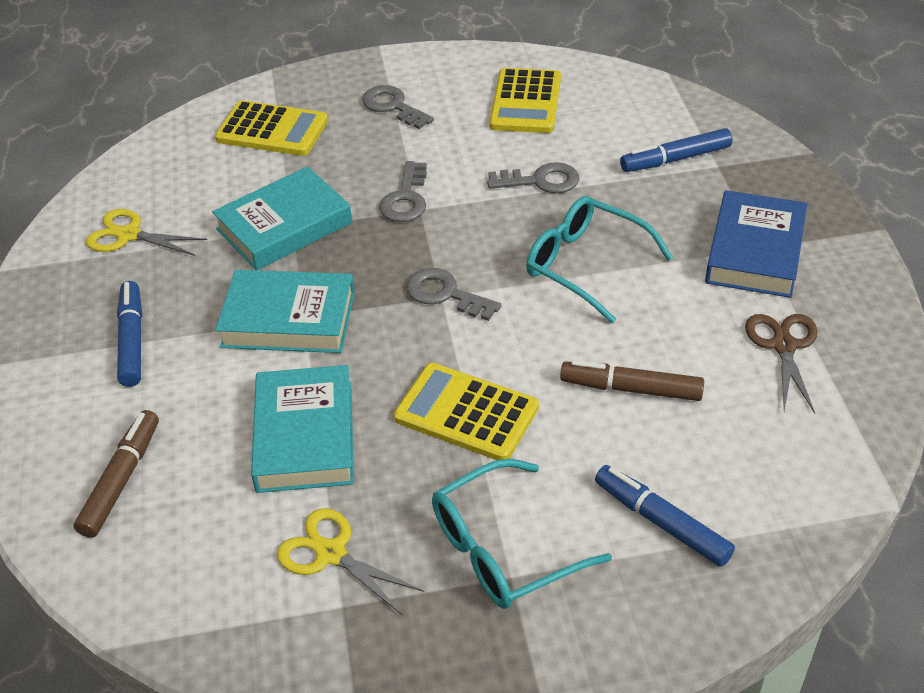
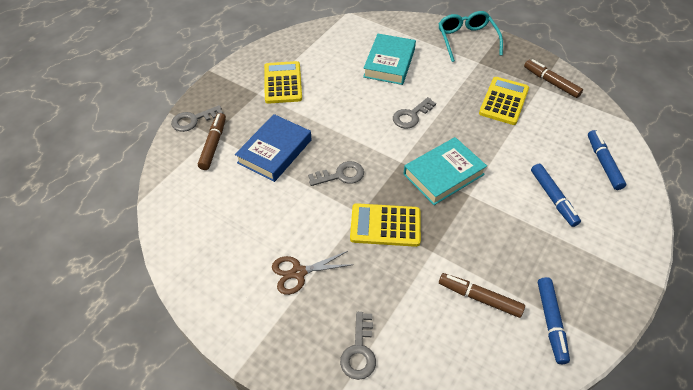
brown marker: 2 -> 3
turquoise book: 3 -> 2
turquoise glasses: 2 -> 1
yellow scissors: 2 -> 0

